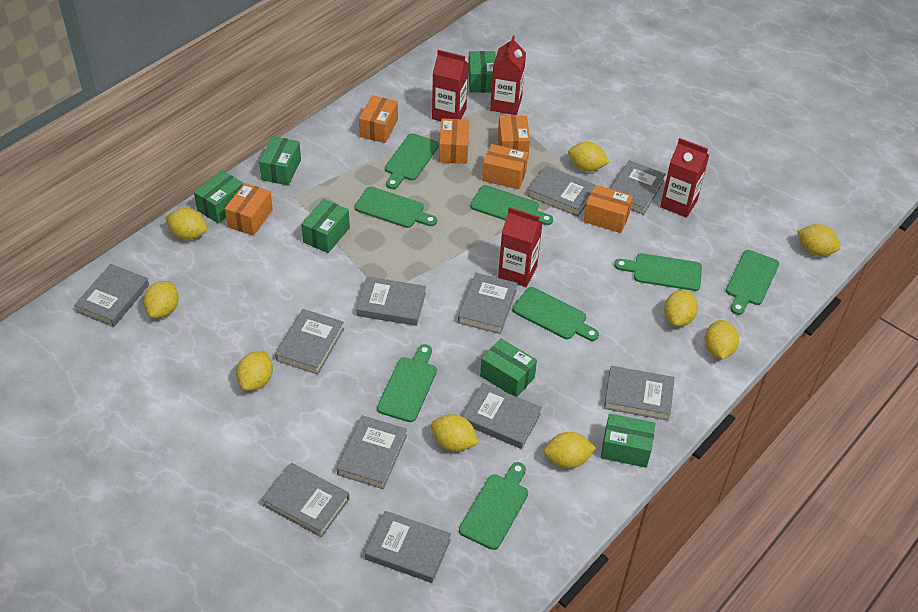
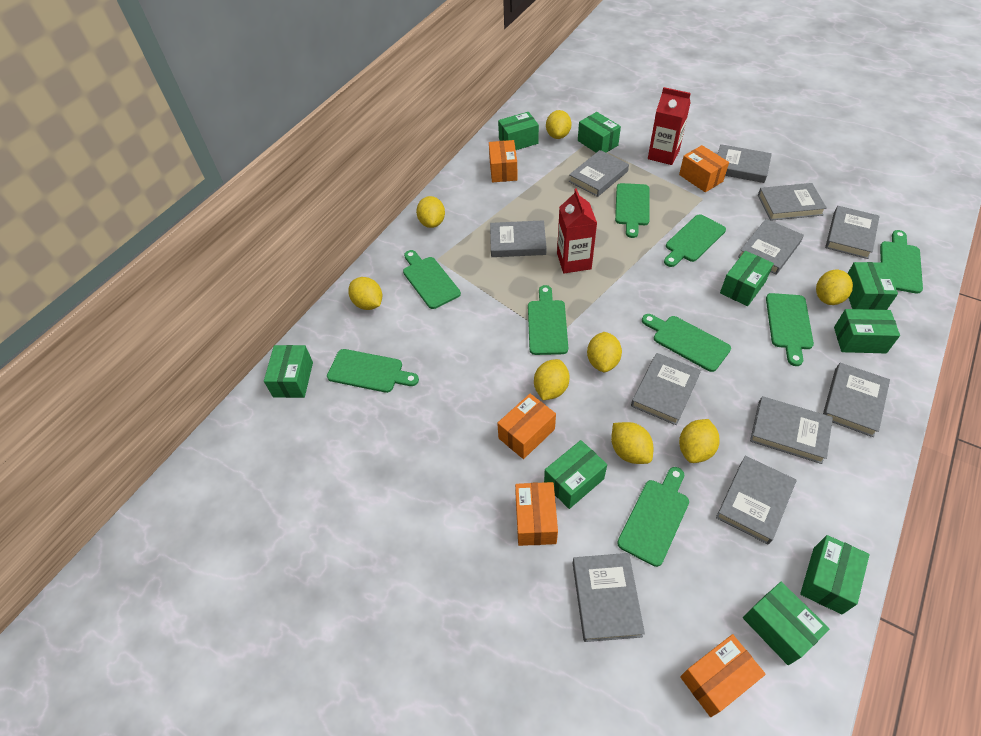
green box: 6 -> 9
green cutting board: 8 -> 9
orange box: 6 -> 5
red carton: 4 -> 2
yellow lemon: 9 -> 8

